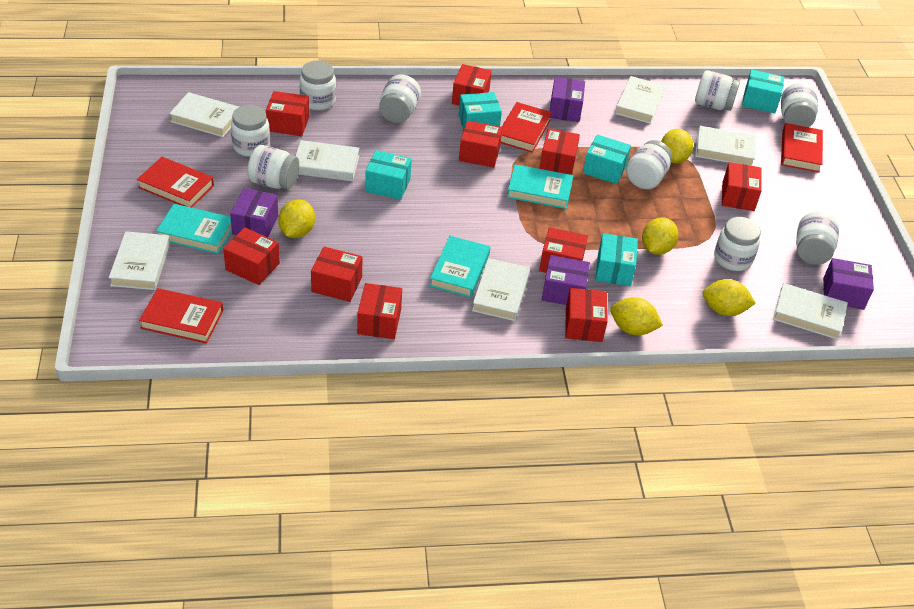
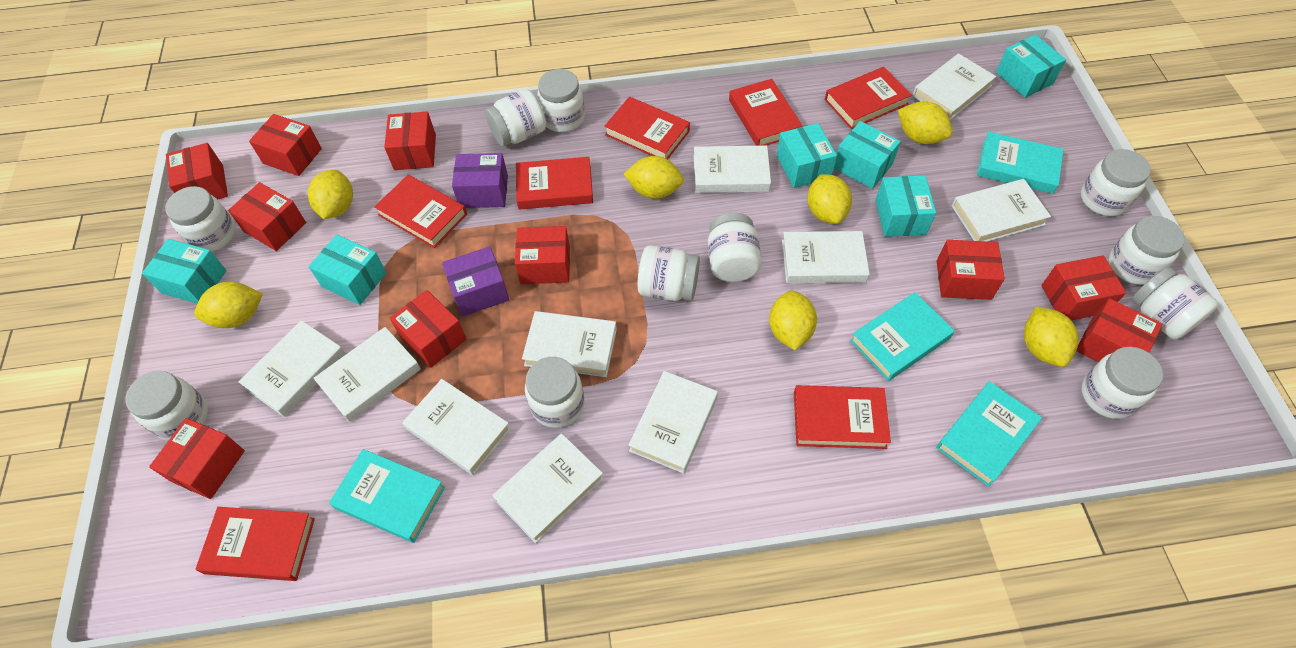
purple box: 4 -> 2
red book: 4 -> 7
turquoise book: 3 -> 4
turquoise box: 5 -> 6
white book: 7 -> 10
white jar: 9 -> 11
yellow lemon: 5 -> 7

